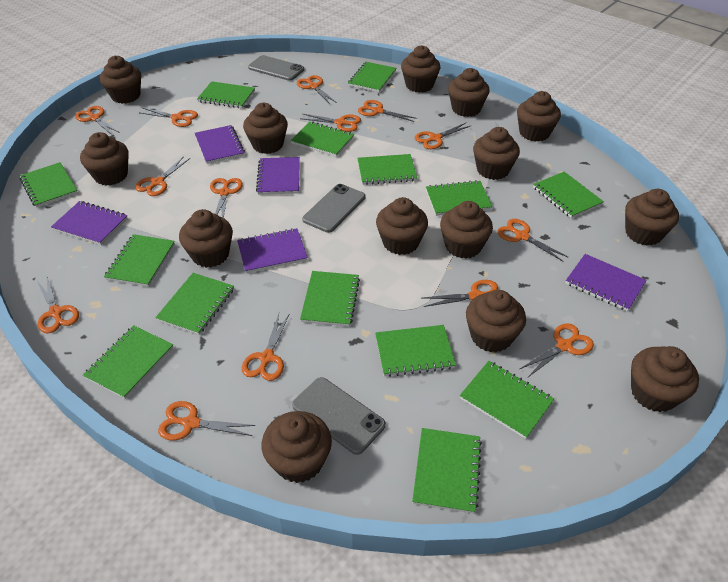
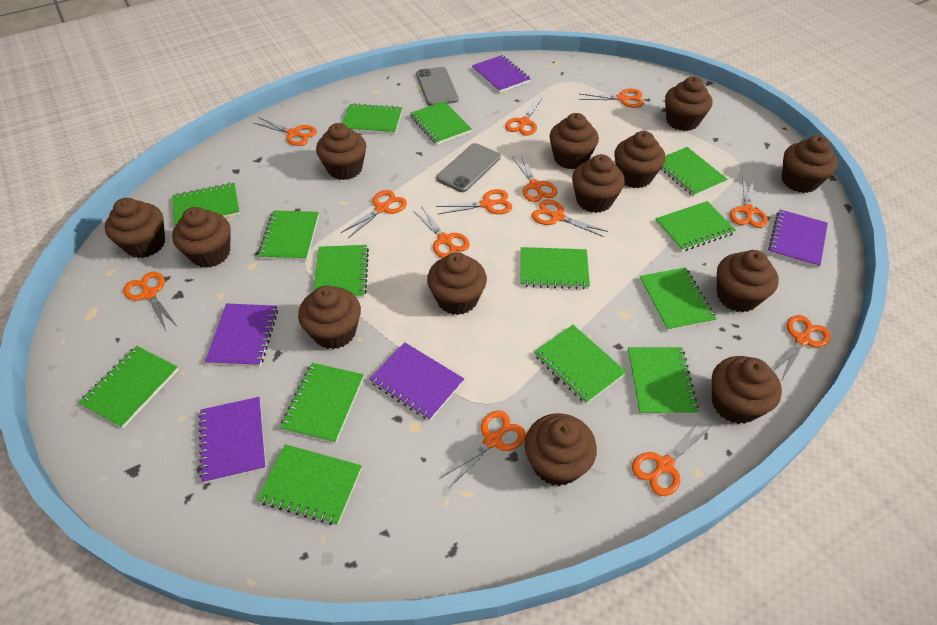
brown cupcake: 14 -> 13
grey phone: 3 -> 2
orange scissors: 14 -> 13

